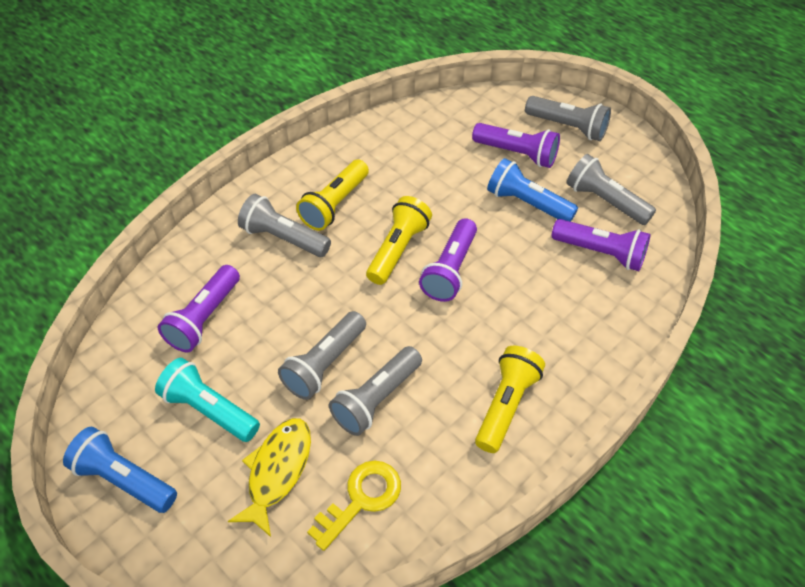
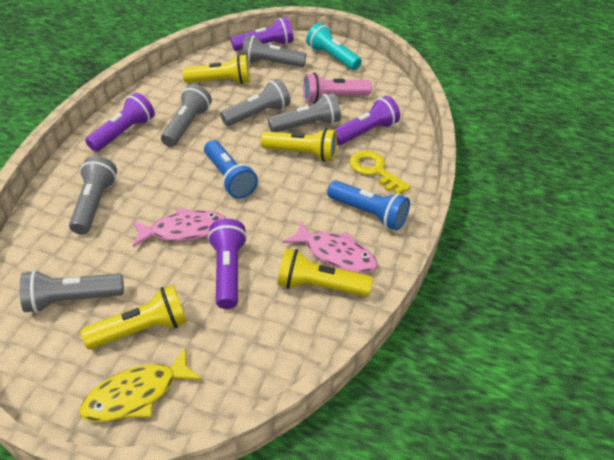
grey flashlight: 5 -> 6
pink fish: 0 -> 2
pink flashlight: 0 -> 1
yellow flashlight: 3 -> 4

